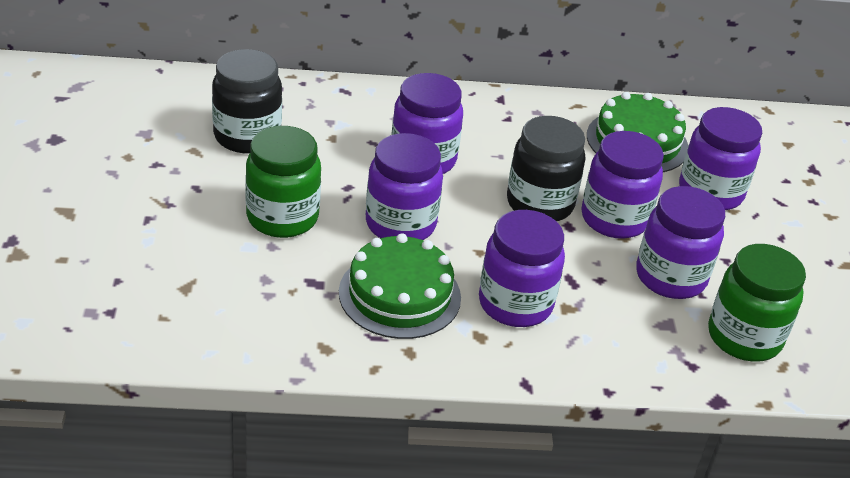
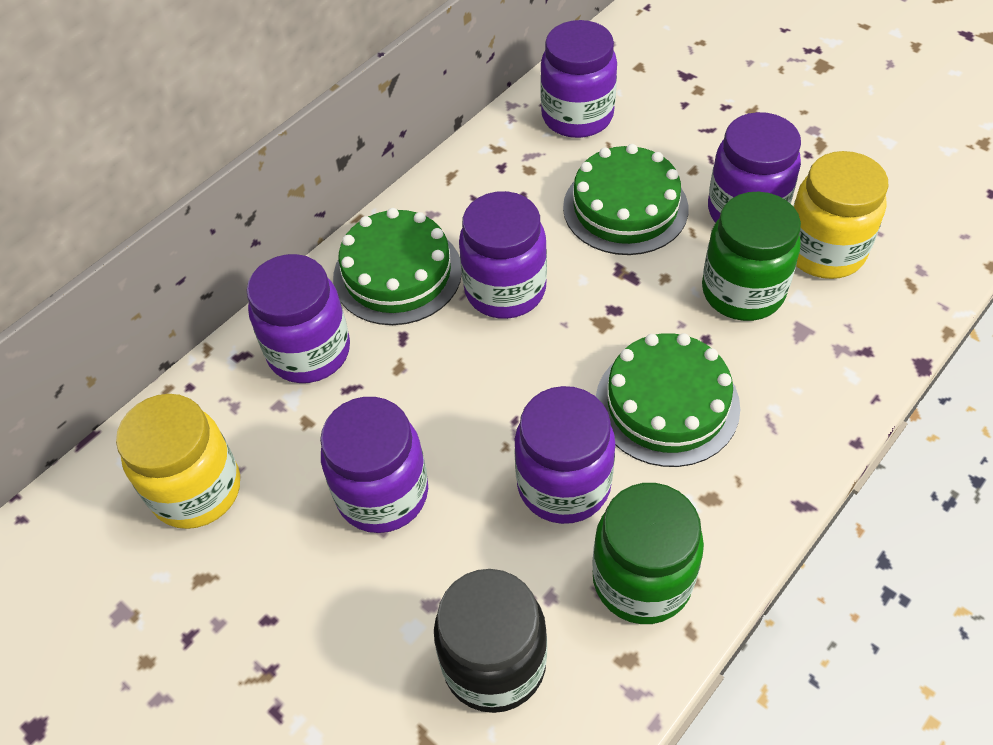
black jar: 2 -> 1
green cake: 2 -> 3
yellow jar: 0 -> 2

